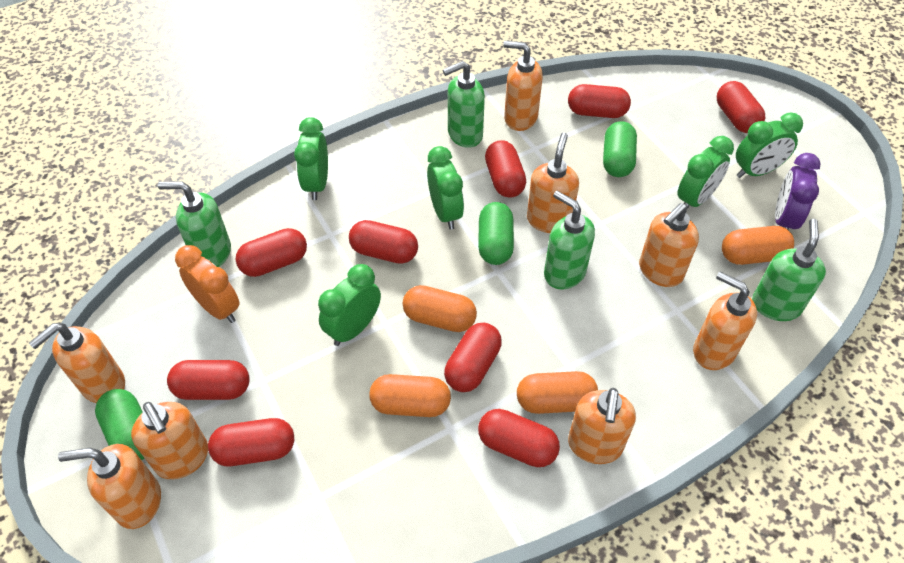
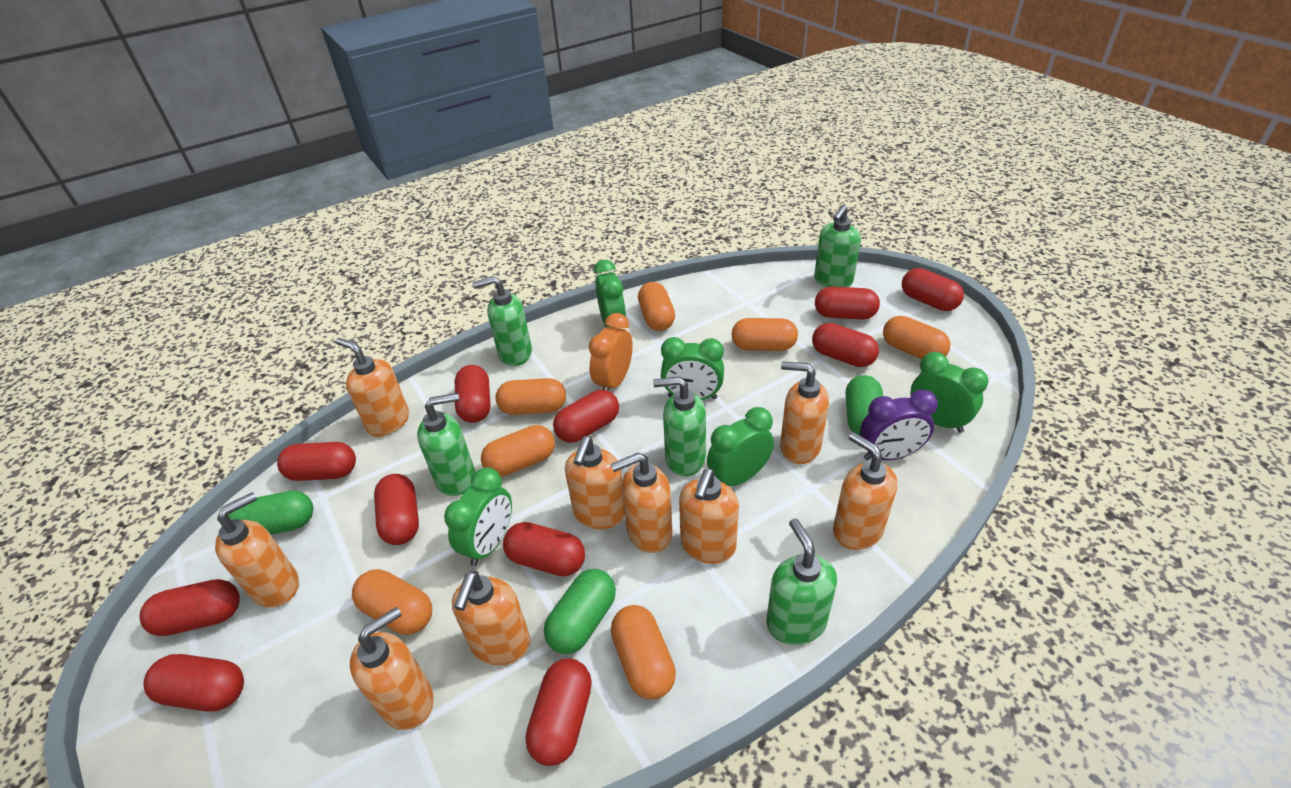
green soap dispenser: 4 -> 5
orange capsule: 4 -> 7
orange soap dispenser: 8 -> 9
red capsule: 9 -> 11

